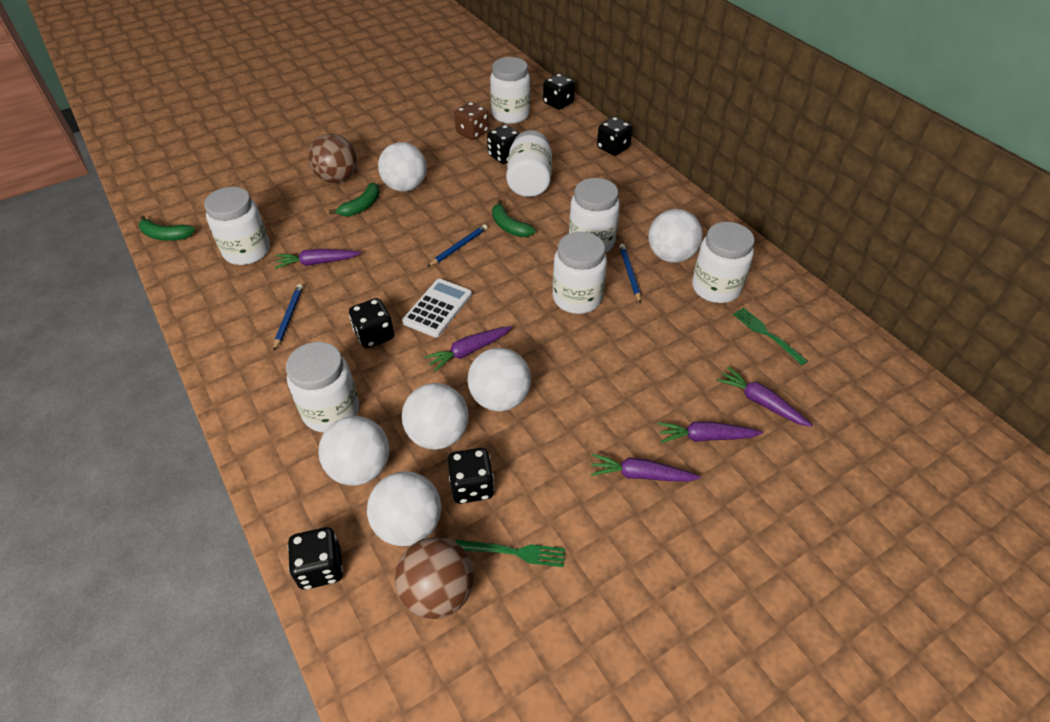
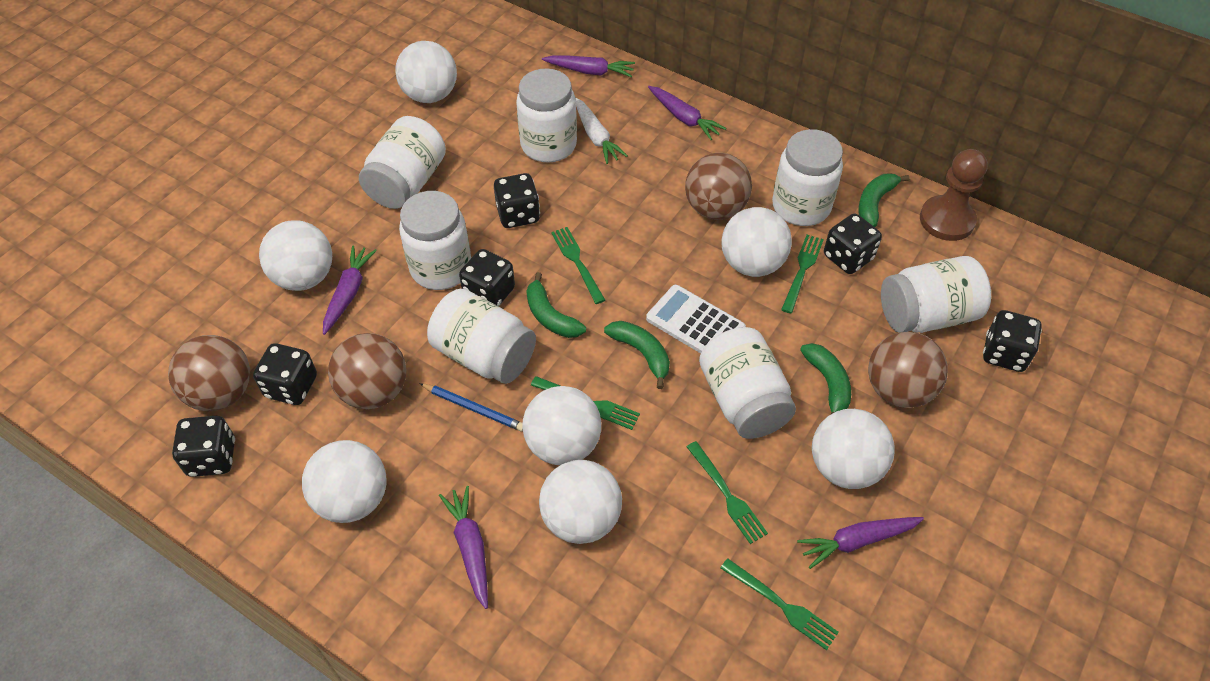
blue pencil: 3 -> 1
brown ball: 2 -> 4
brown dice: 1 -> 0
brown pawn: 0 -> 1
green banana: 3 -> 4
green fork: 2 -> 5
white ball: 6 -> 7
white carrot: 0 -> 1

